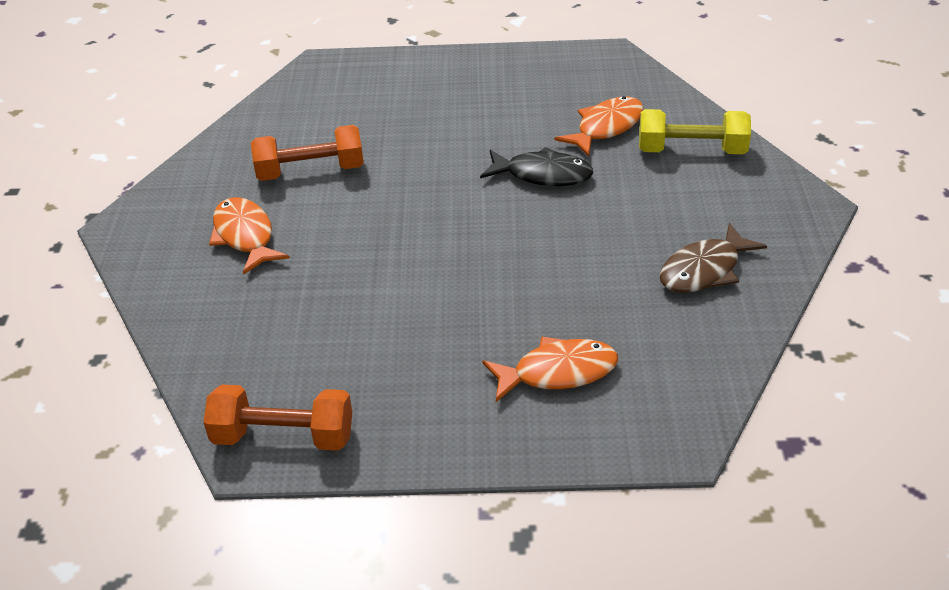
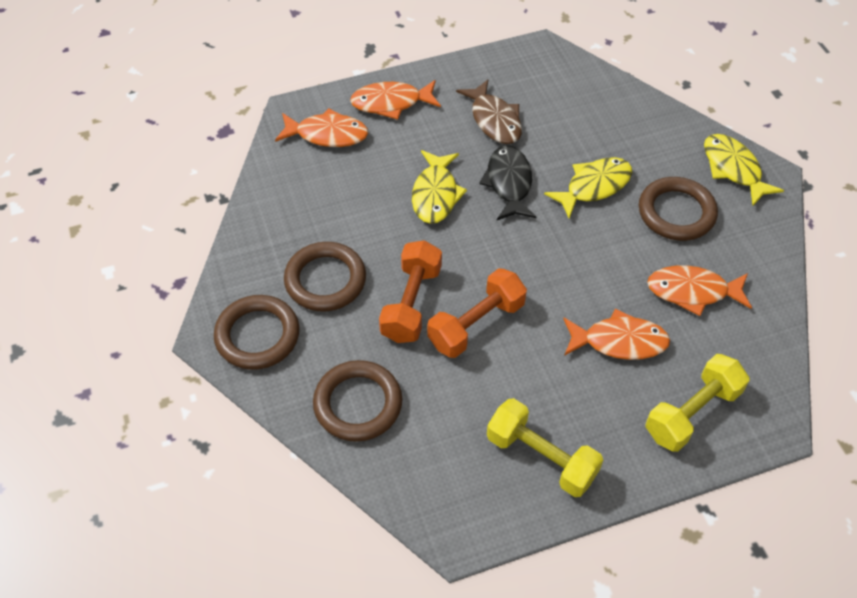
brown ring: 0 -> 4
orange fish: 3 -> 4
yellow dumbbell: 1 -> 2
yellow fish: 0 -> 3

